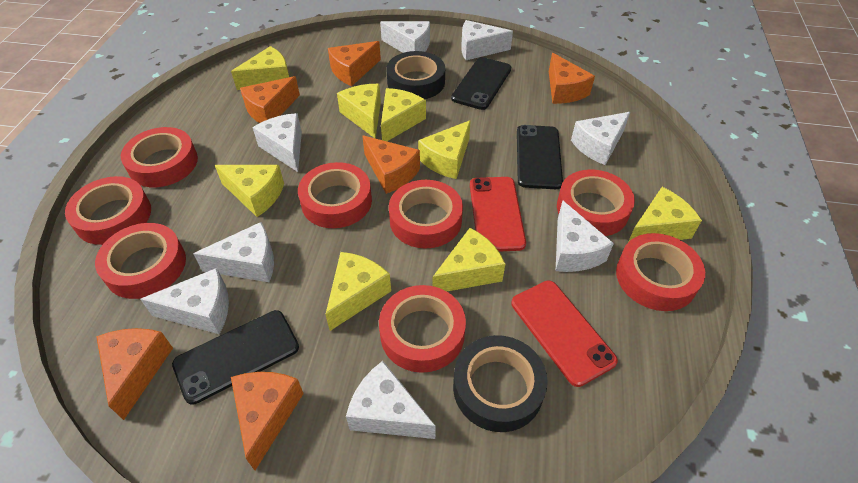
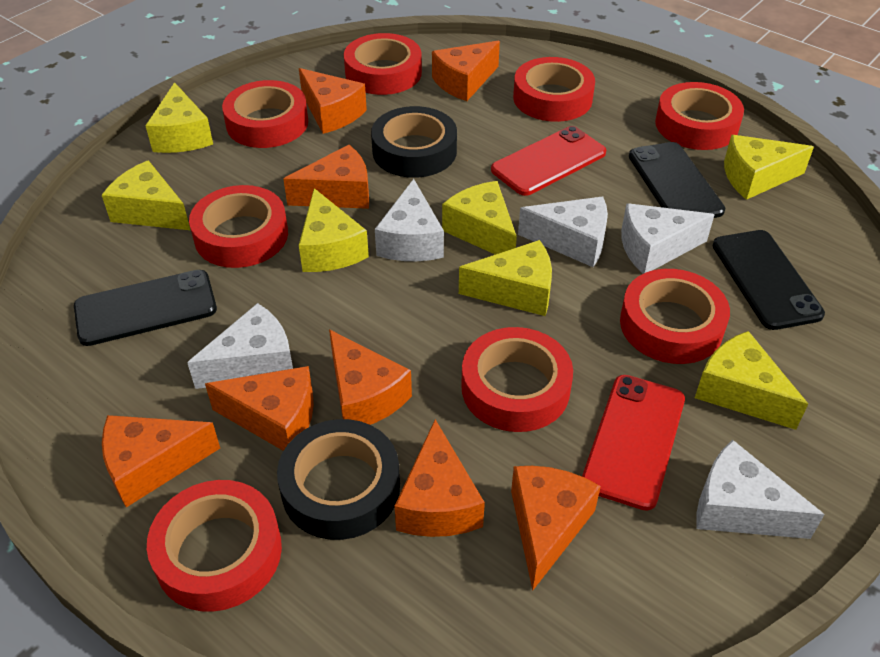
orange cheese: 6 -> 8
white cheese: 8 -> 5
yellow cheese: 8 -> 7

